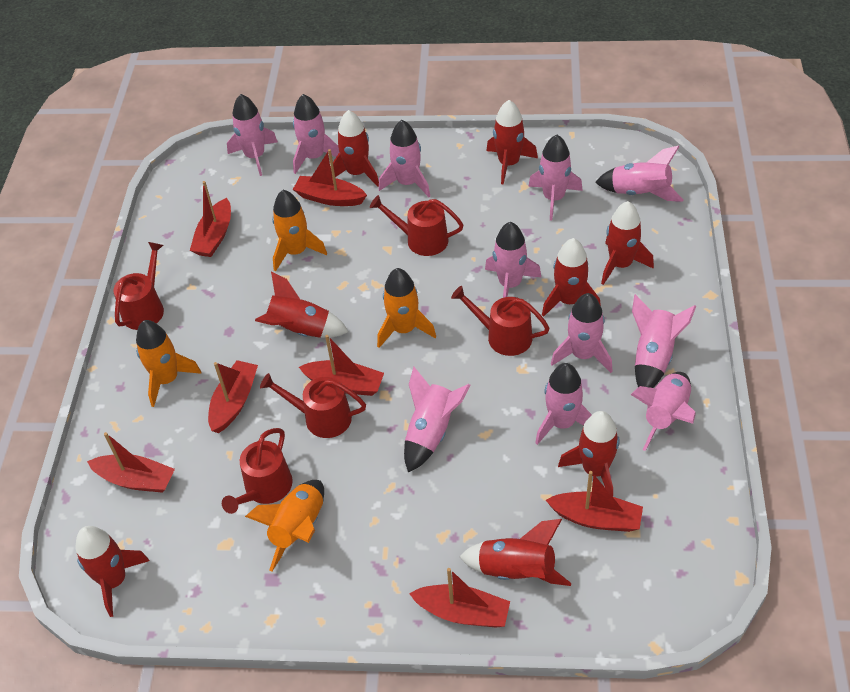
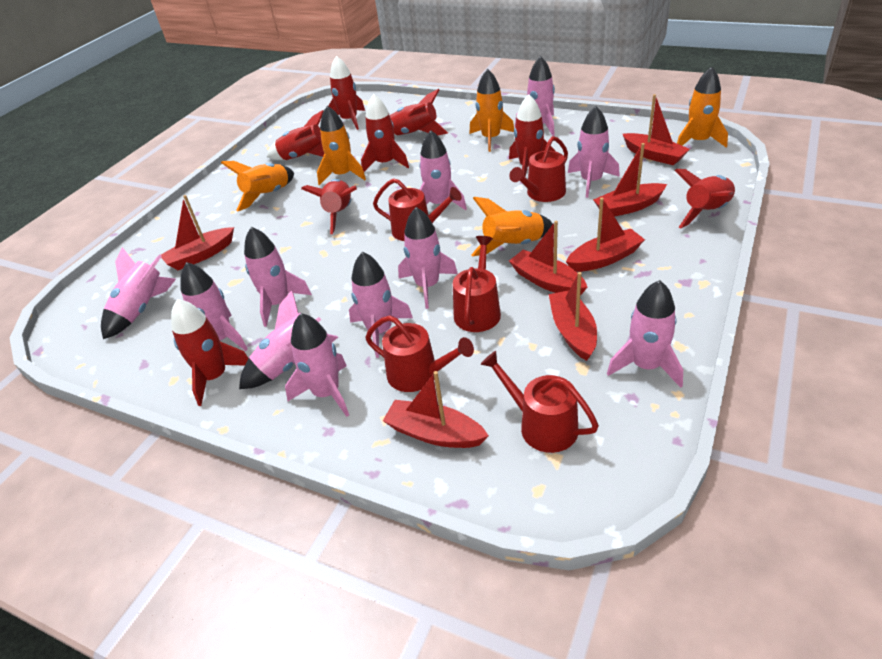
orange rocket: 4 -> 5

